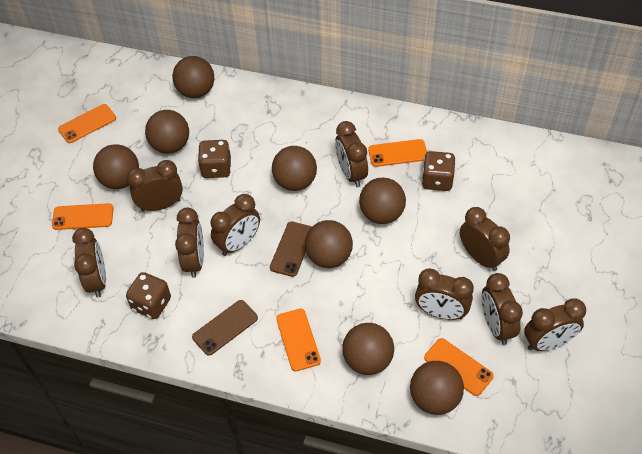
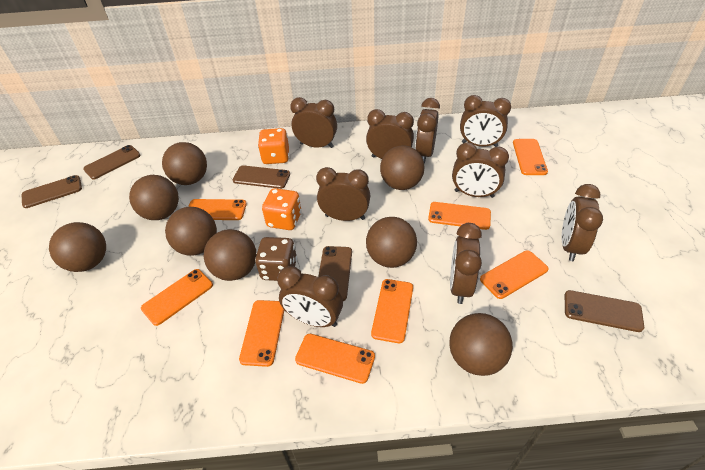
brown dice: 3 -> 1
brown phone: 2 -> 5
orange dice: 0 -> 2
orange phone: 5 -> 8

